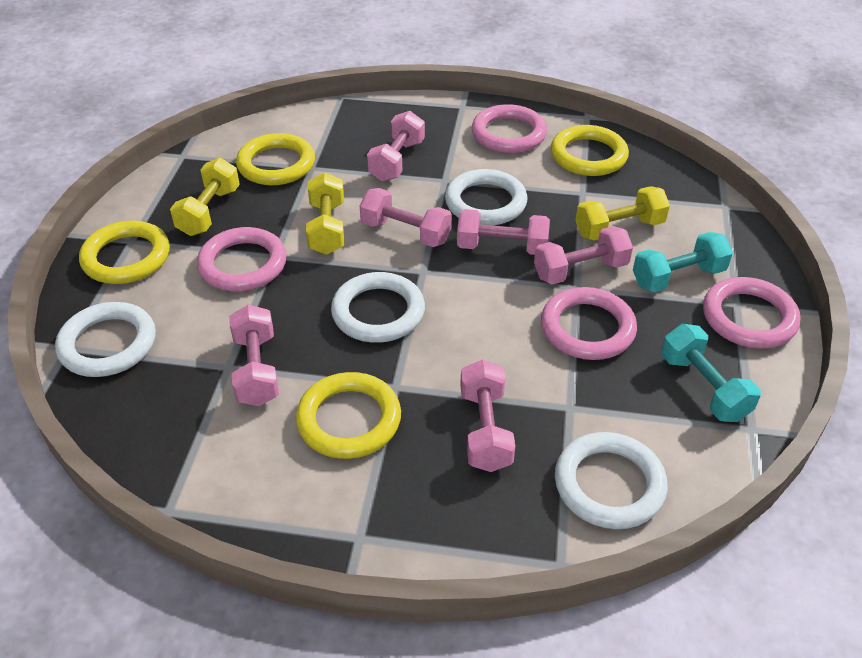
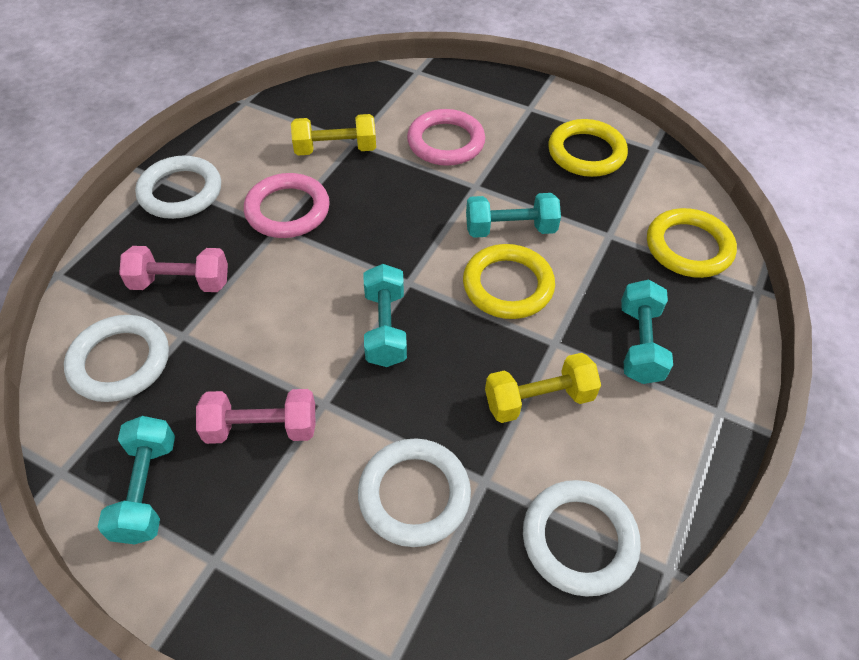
pink dumbbell: 6 -> 2
pink ring: 4 -> 2
turquoise dumbbell: 2 -> 4
yellow dumbbell: 3 -> 2
yellow ring: 4 -> 3

